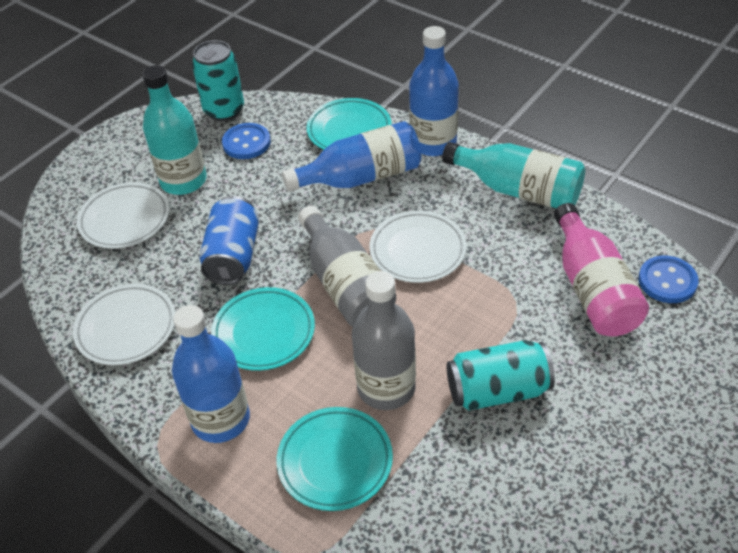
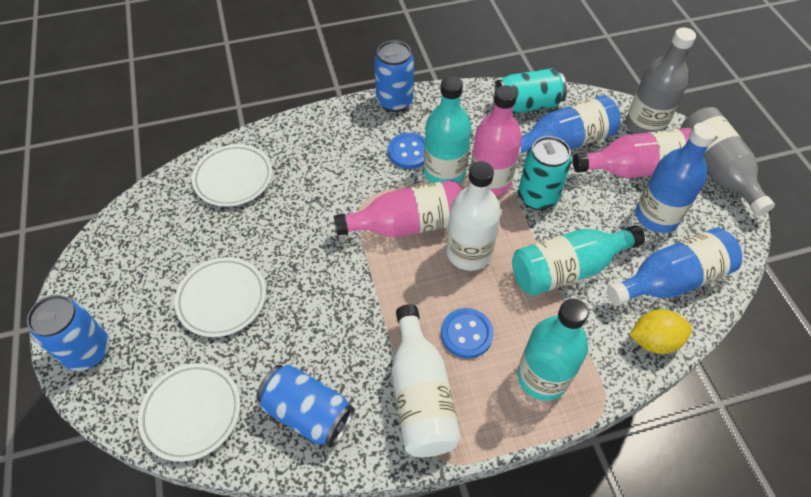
blue can: 1 -> 3
pink bottle: 1 -> 3
turquoise bottle: 2 -> 3
turquoise plate: 3 -> 0
white bottle: 0 -> 2
yellow lemon: 0 -> 1

